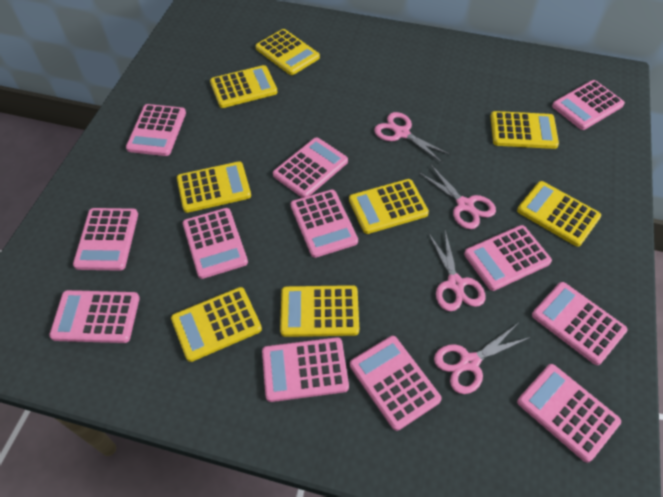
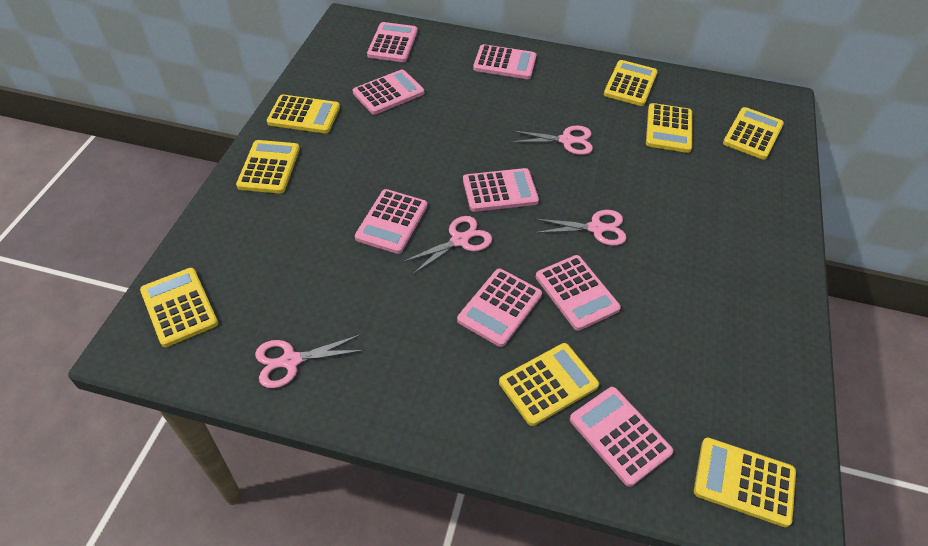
pink calculator: 12 -> 8

